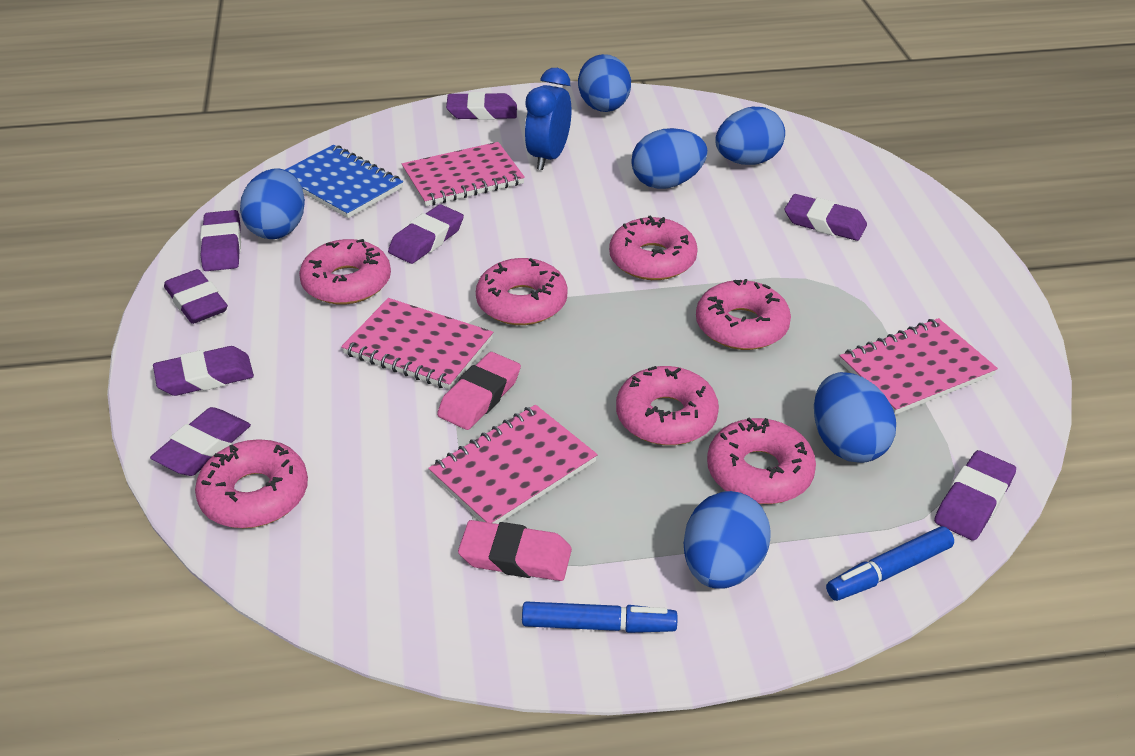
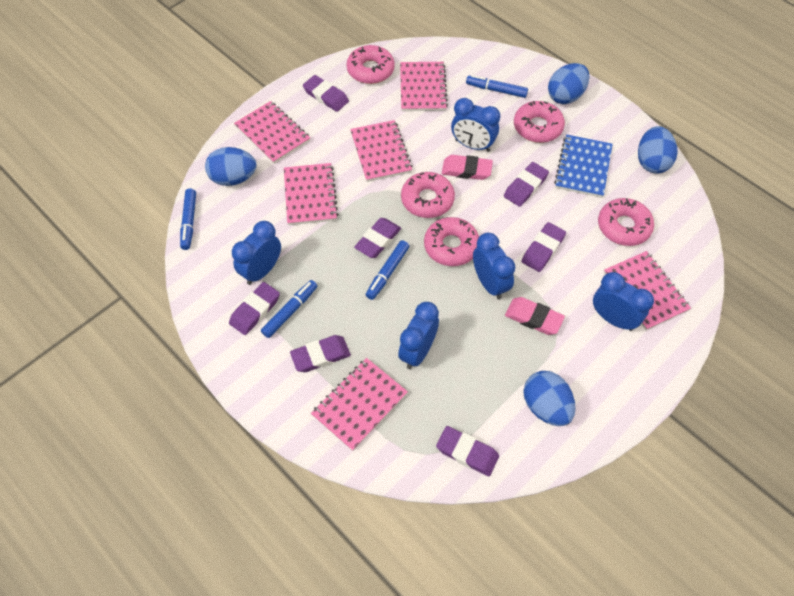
blue clock: 1 -> 5
blue egg: 6 -> 4
blue marker: 2 -> 4
pink donut: 7 -> 5
pink notebook: 4 -> 6
purple eraser: 8 -> 7

